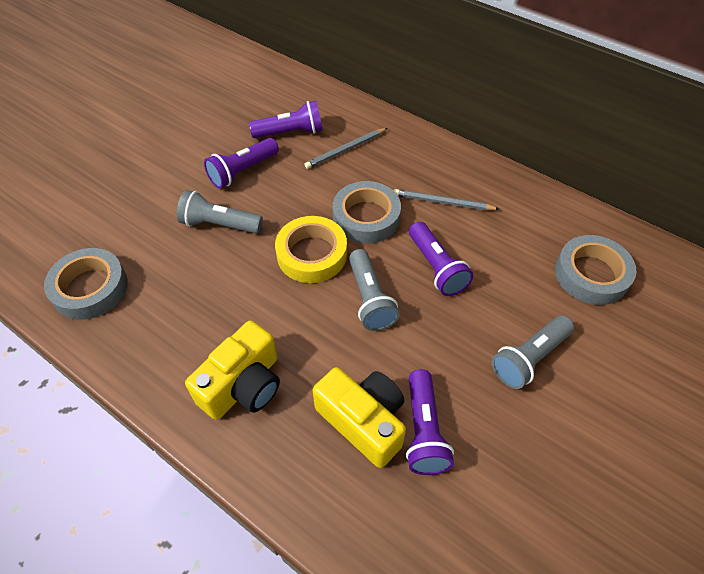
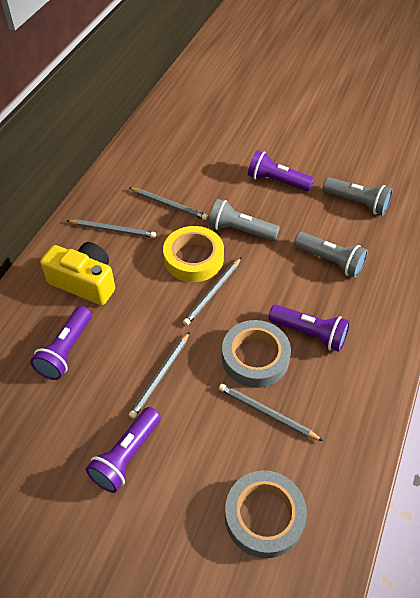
grey pencil: 2 -> 5
grey tape: 3 -> 2
yellow camera: 2 -> 1

